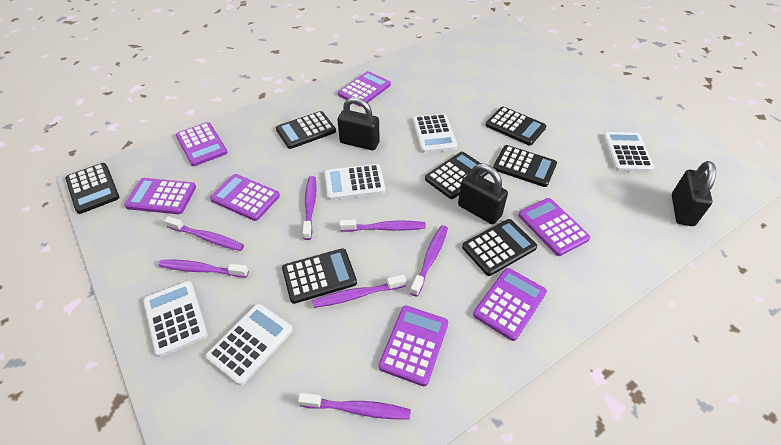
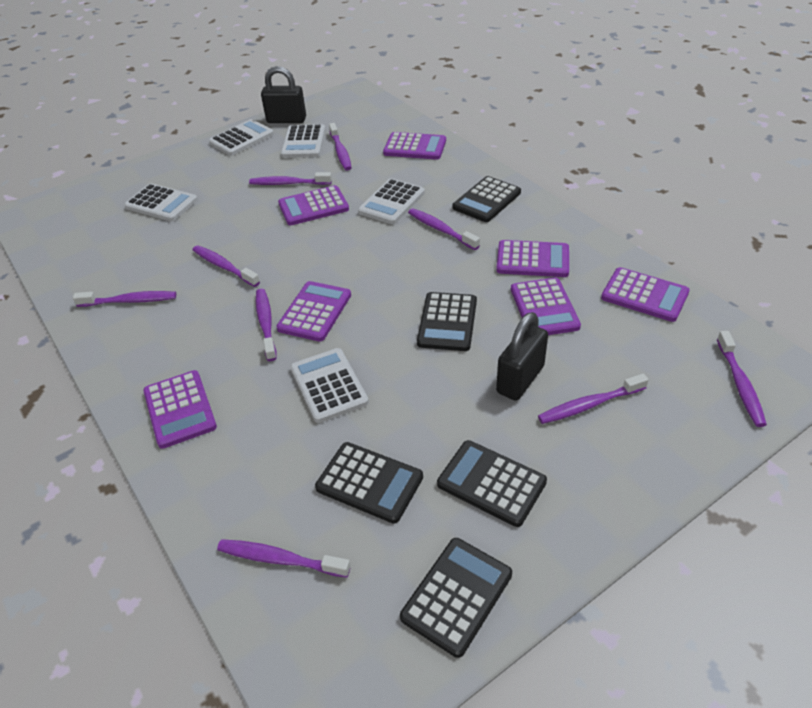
black calculator: 7 -> 5
black padlock: 3 -> 2
purple toothbrush: 7 -> 9

